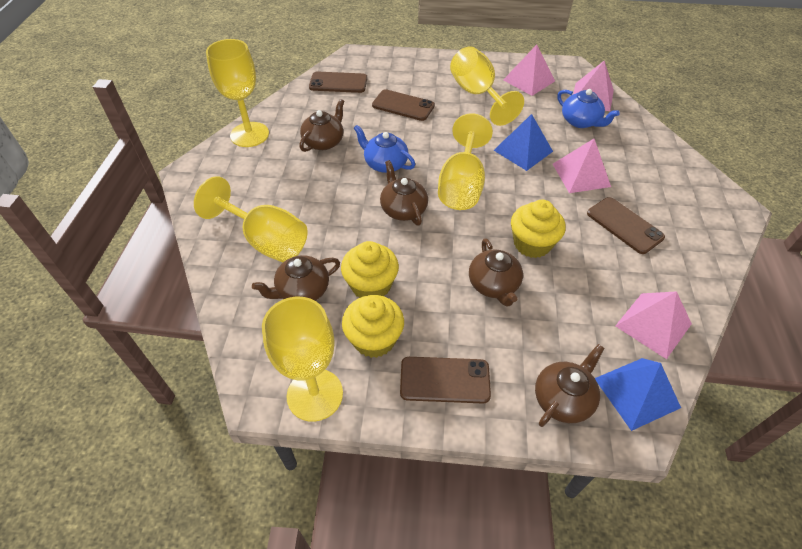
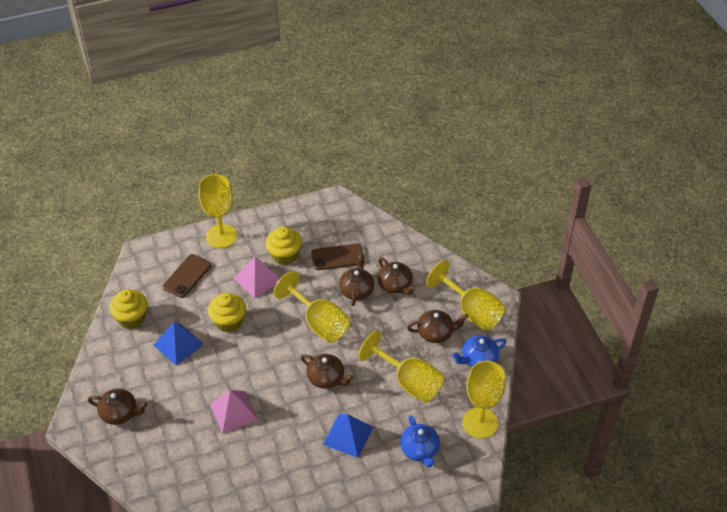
brown phone: 4 -> 2
pink pyramid: 4 -> 2

